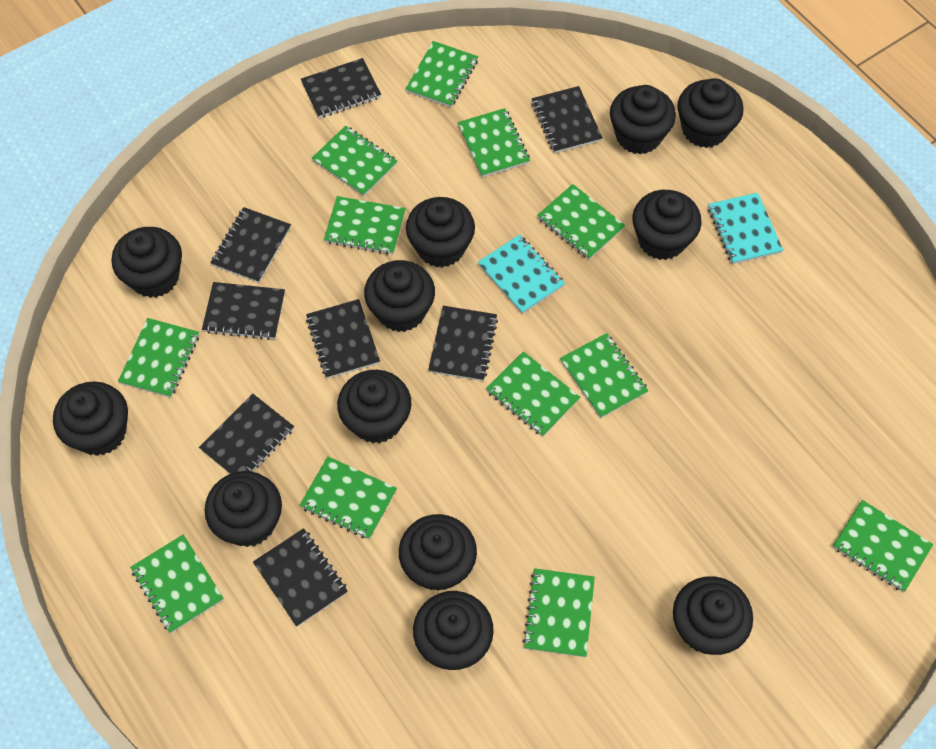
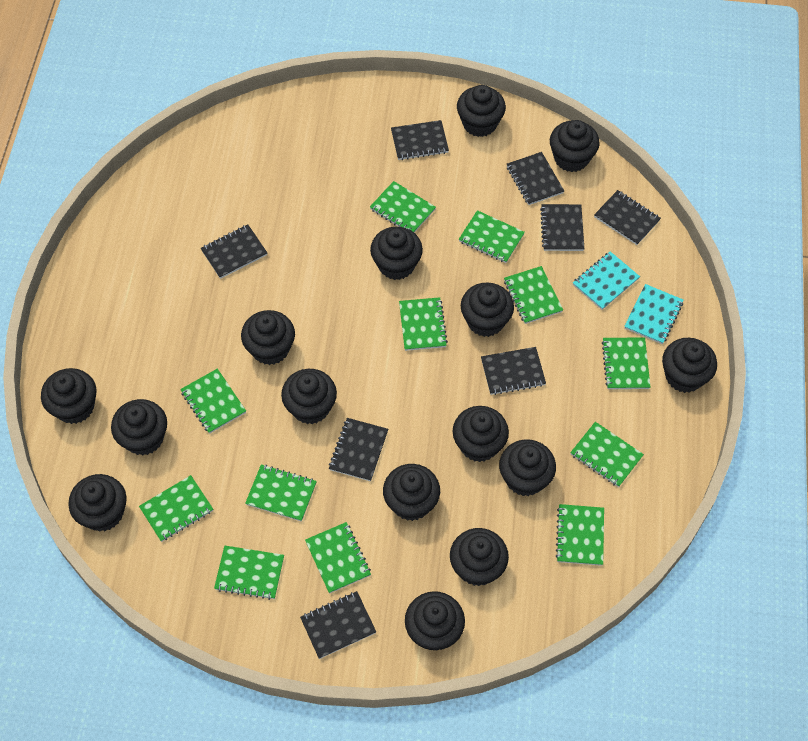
black cupcake: 12 -> 15

